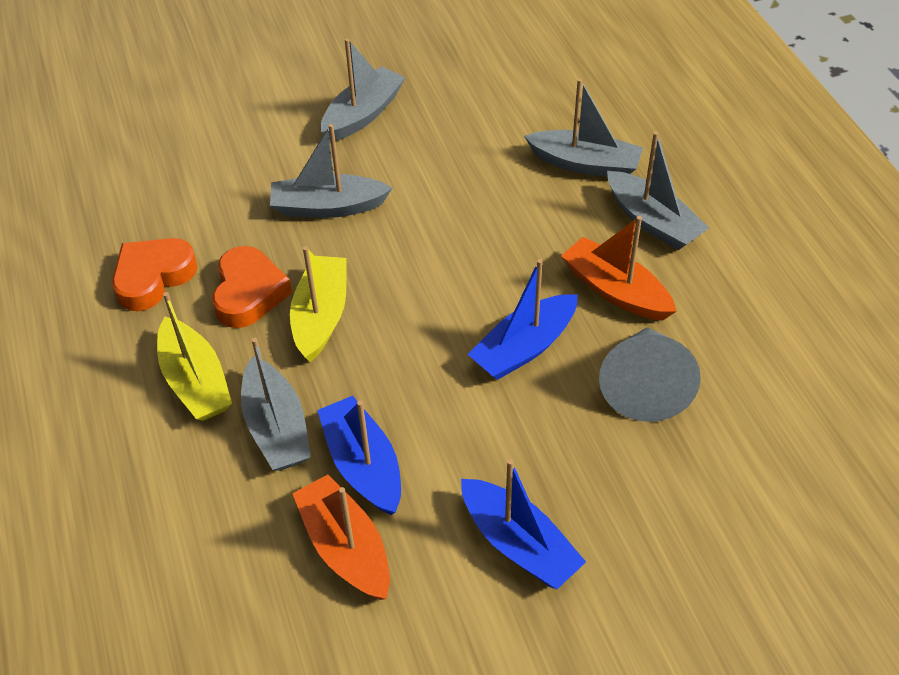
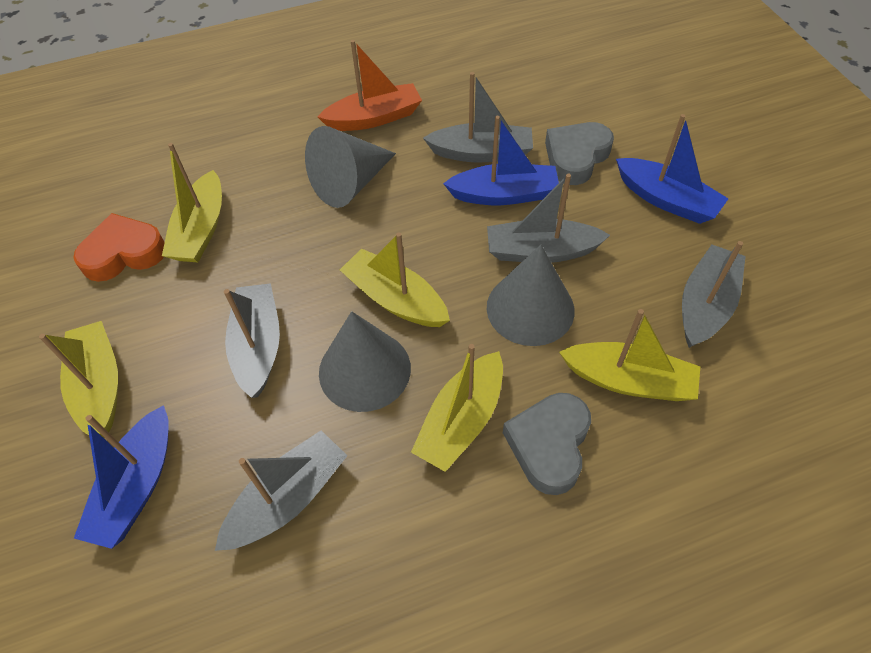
grey cone: 1 -> 3
grey heart: 0 -> 2
orange boat: 2 -> 1
orange heart: 2 -> 1
yellow boat: 2 -> 5

